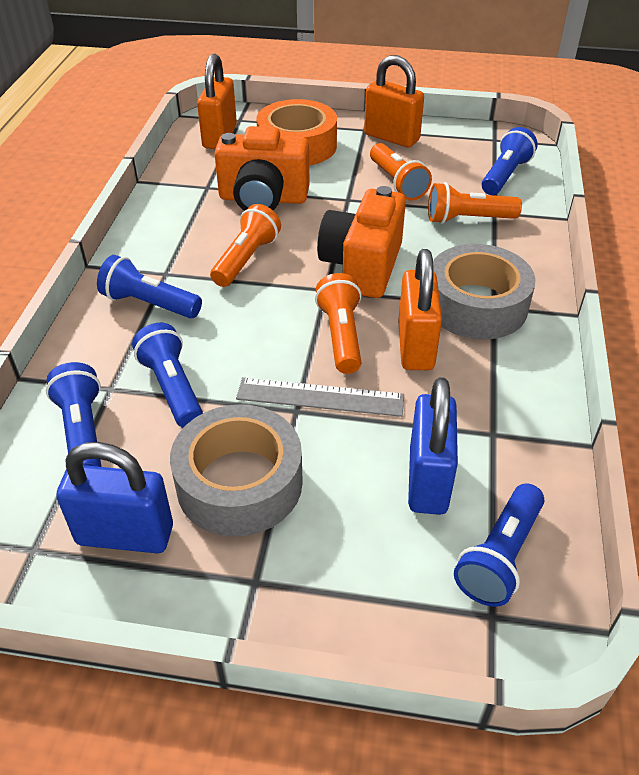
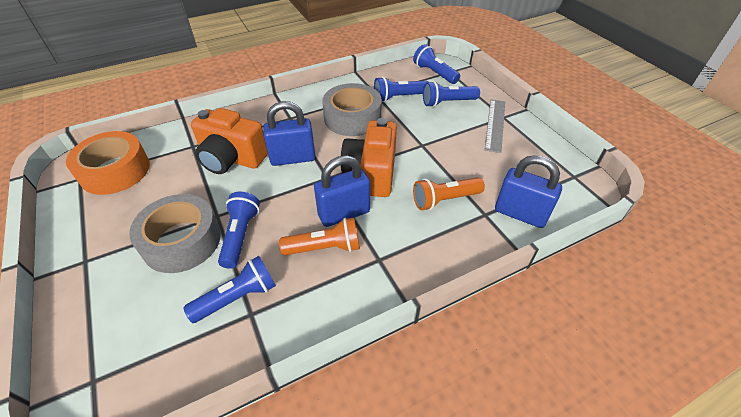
blue padlock: 2 -> 3
orange flashlight: 4 -> 2
orange padlock: 3 -> 0

